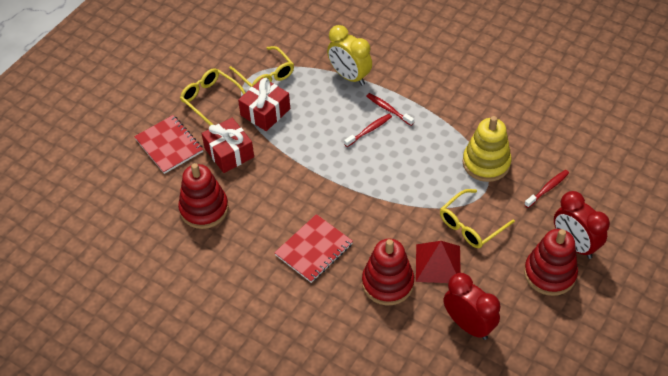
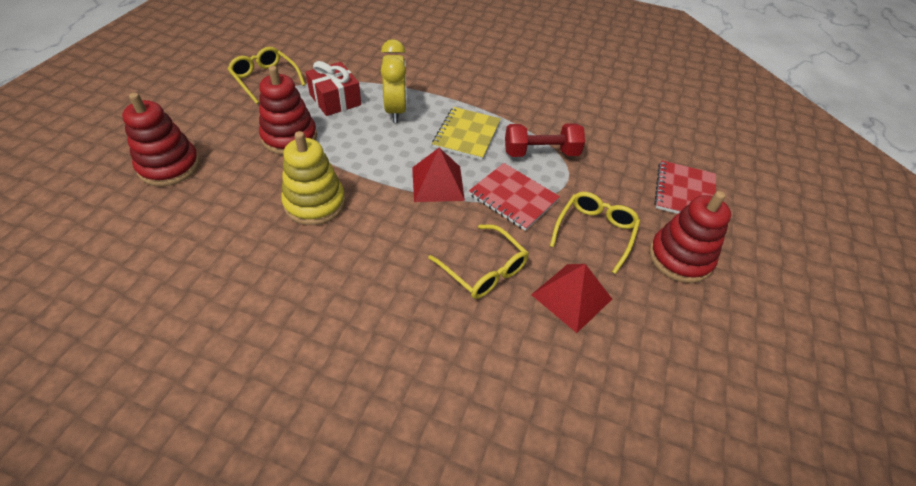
red clock: 2 -> 0
red dumbbell: 0 -> 1
red gift: 2 -> 1
red pyramid: 1 -> 2
red toothbrush: 3 -> 0
yellow notebook: 0 -> 1

